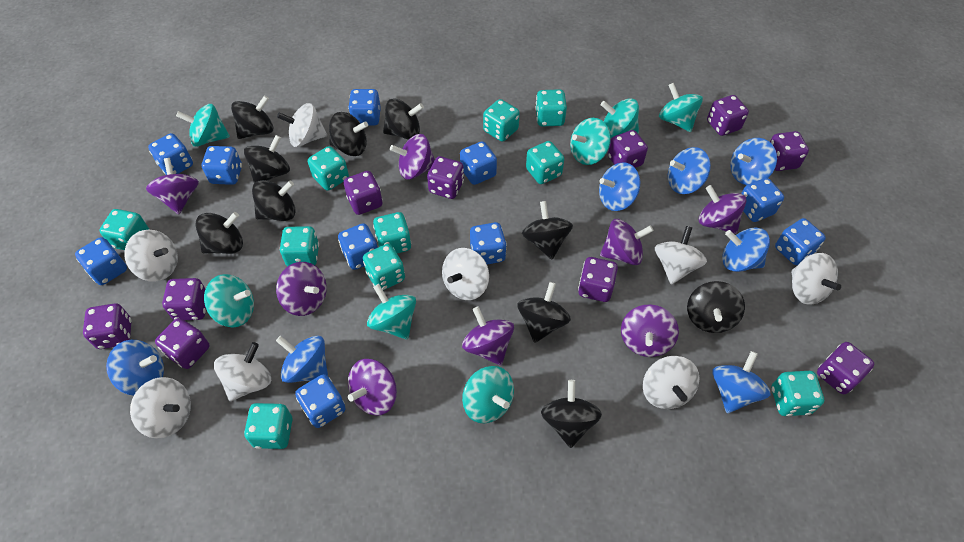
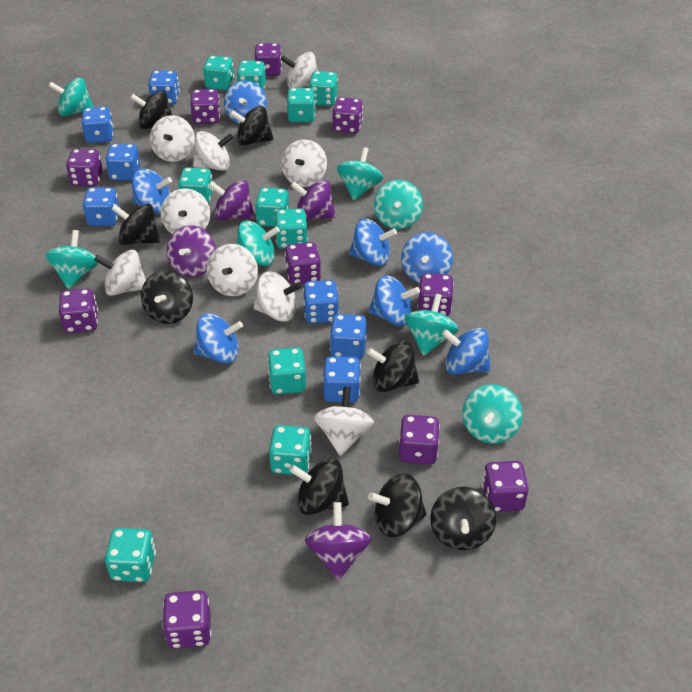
black spinning top: 10 -> 8
blue dice: 10 -> 7
purple spinning top: 8 -> 4
white spinning top: 8 -> 9

